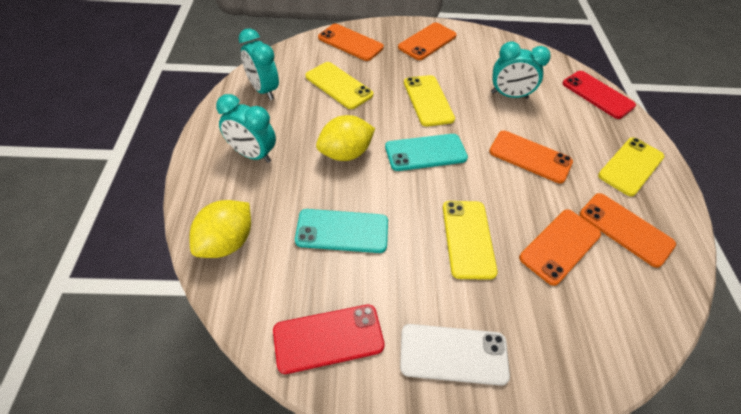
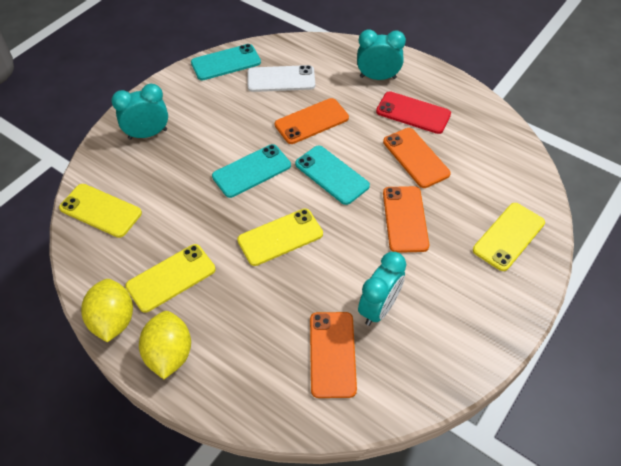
orange phone: 5 -> 4
red phone: 2 -> 1
turquoise phone: 2 -> 3

